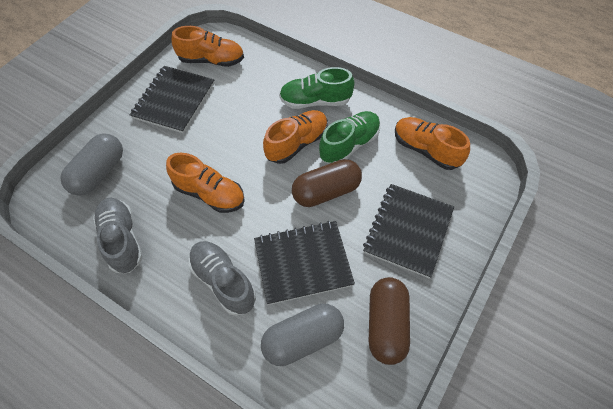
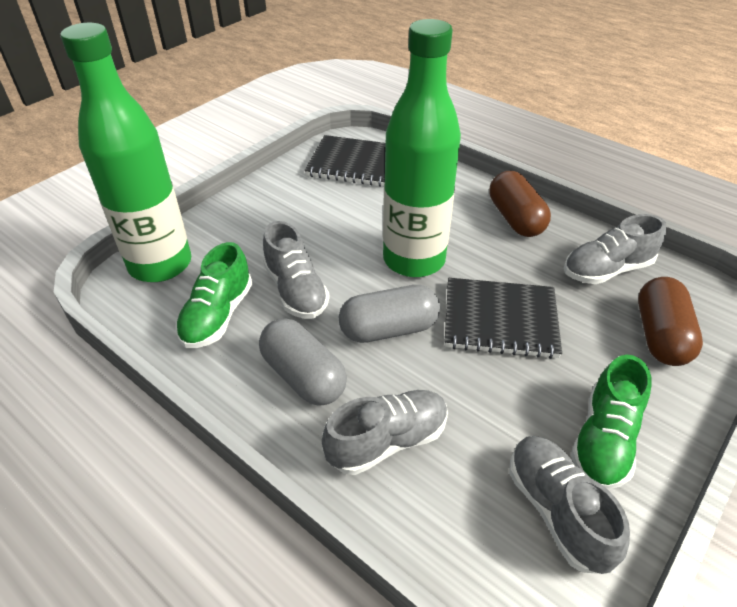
black notebook: 3 -> 2
green bottle: 0 -> 2
grey shoe: 2 -> 4
orange shoe: 4 -> 0

